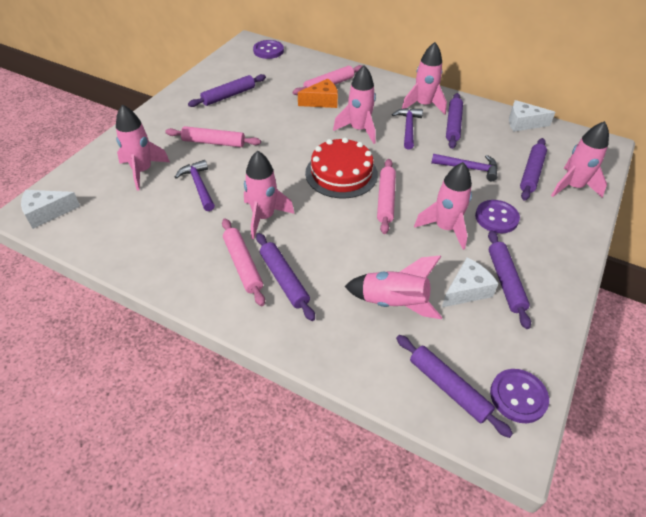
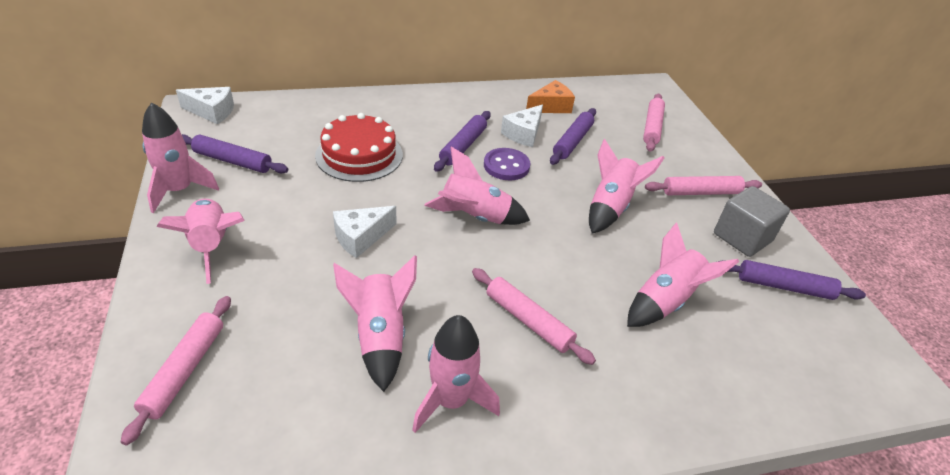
grey cube: 0 -> 1
purple button: 3 -> 1
purple hammer: 3 -> 0
purple rolling pin: 6 -> 4

